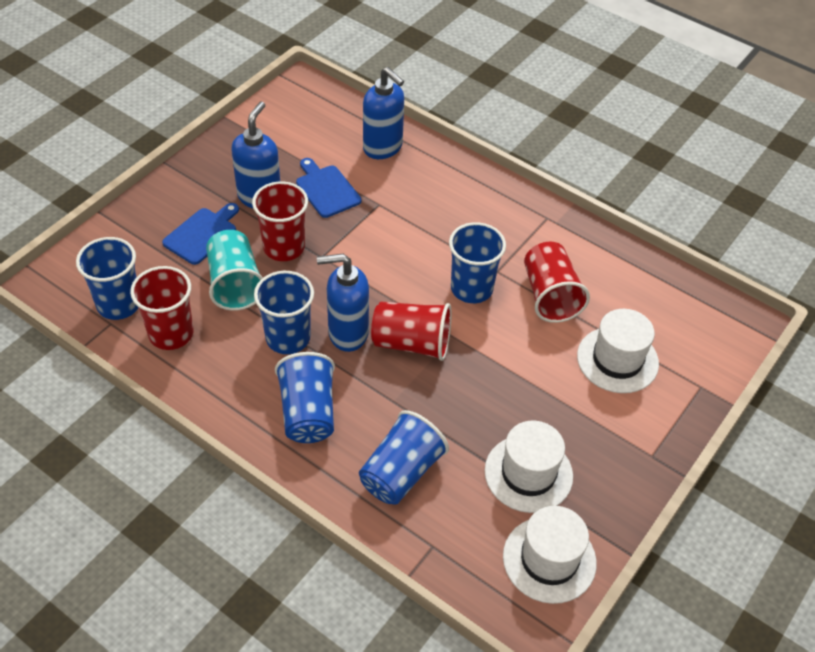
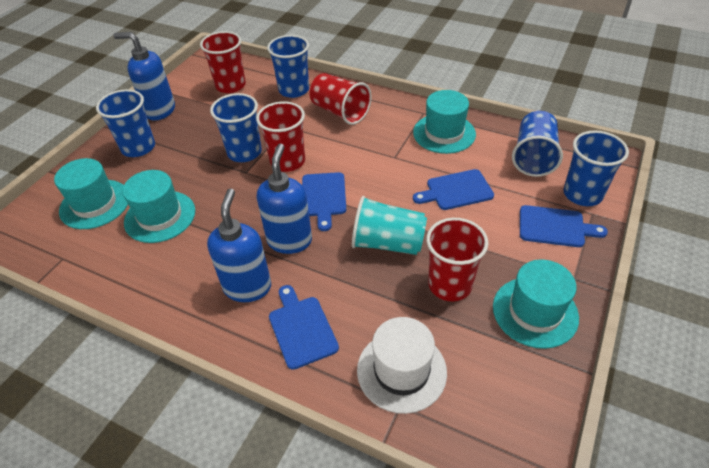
blue cutting board: 2 -> 4
turquoise hat: 0 -> 4
white hat: 3 -> 1

